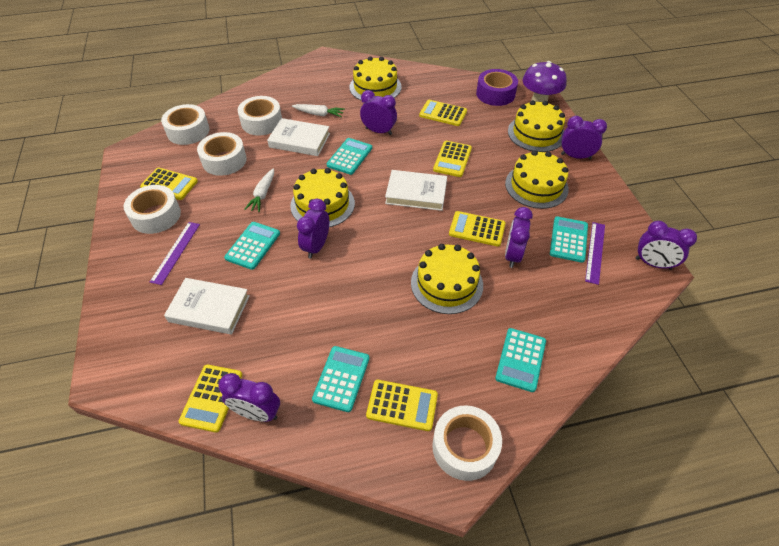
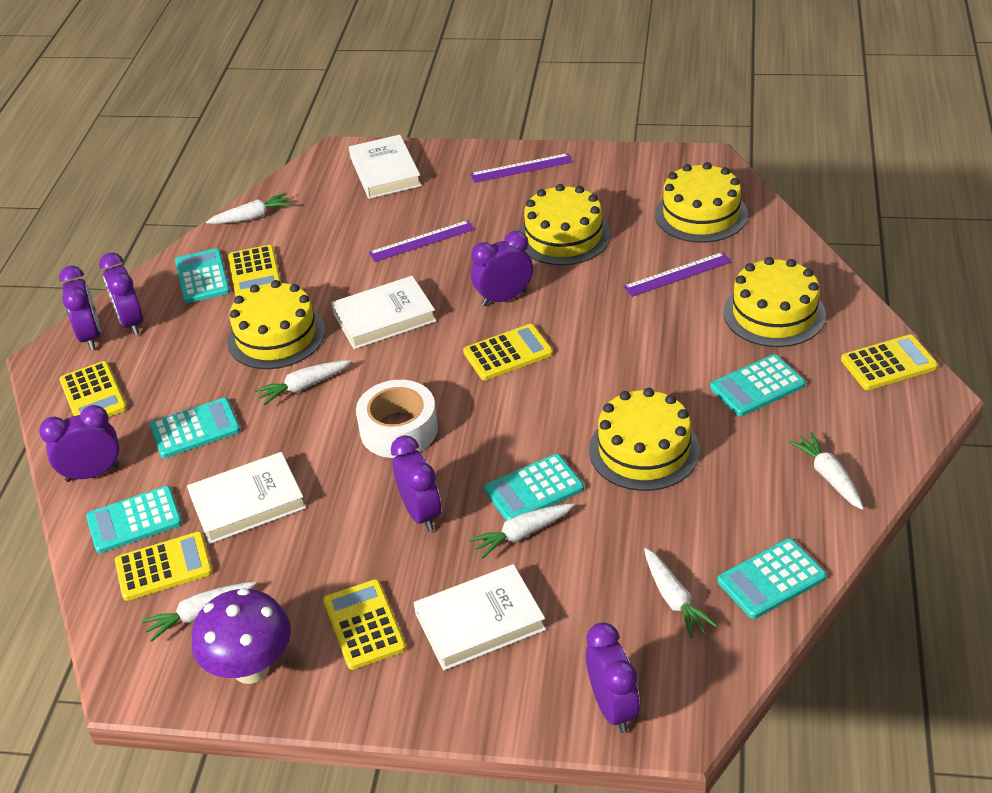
purple ruler: 2 -> 3
purple tape: 1 -> 0
turquoise calculator: 5 -> 6
white book: 3 -> 4
white carrot: 2 -> 6
white tape: 5 -> 1

